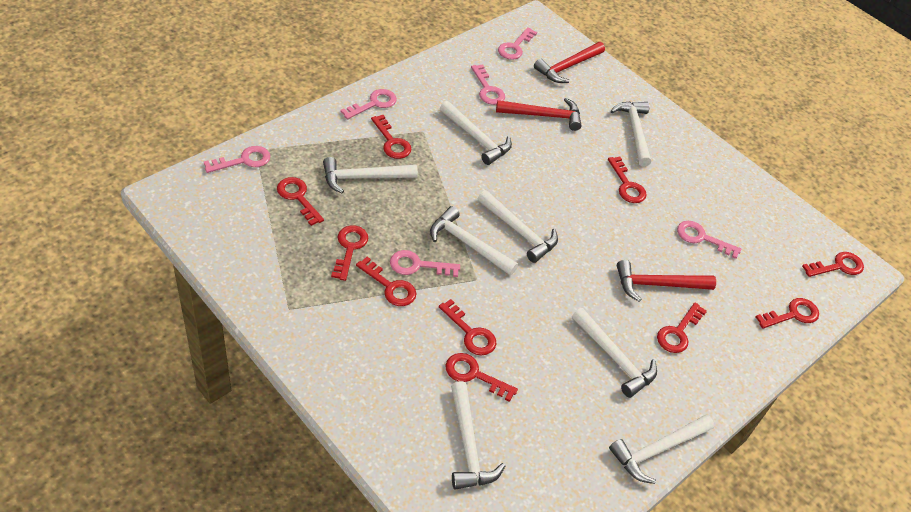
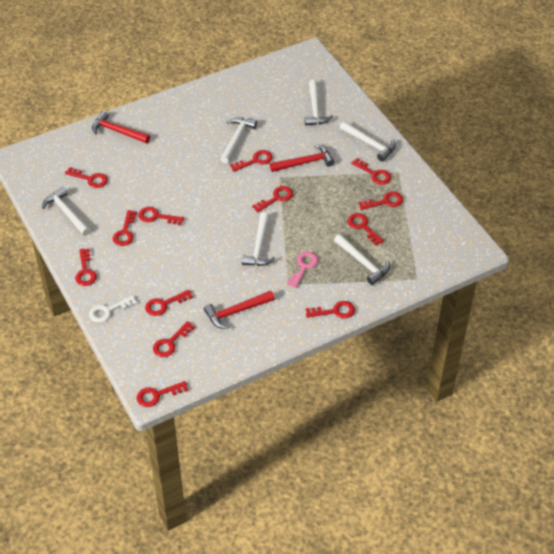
pink key: 6 -> 1
red key: 10 -> 13
white hammer: 8 -> 6
white key: 0 -> 1

